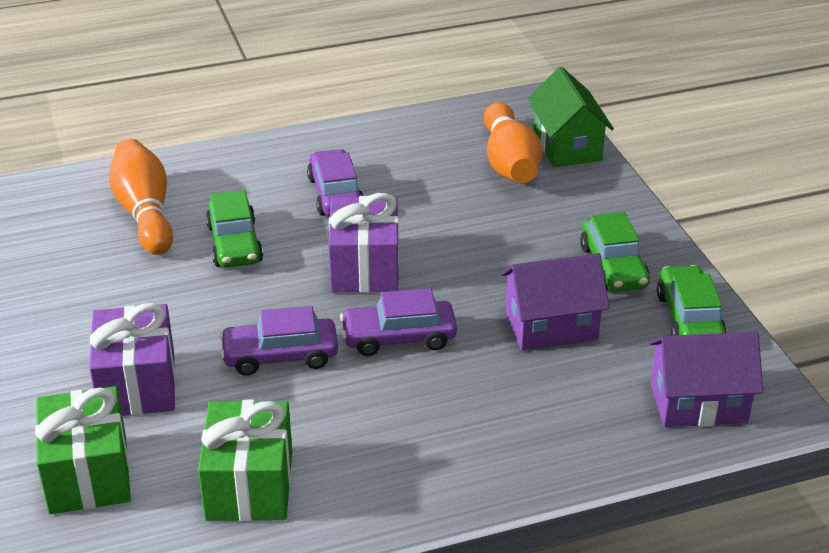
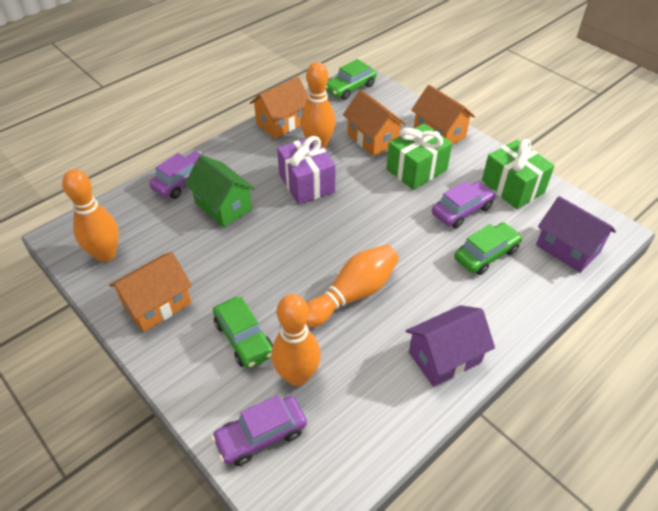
orange bowling pin: 2 -> 4
orange house: 0 -> 4
purple gift: 2 -> 1

